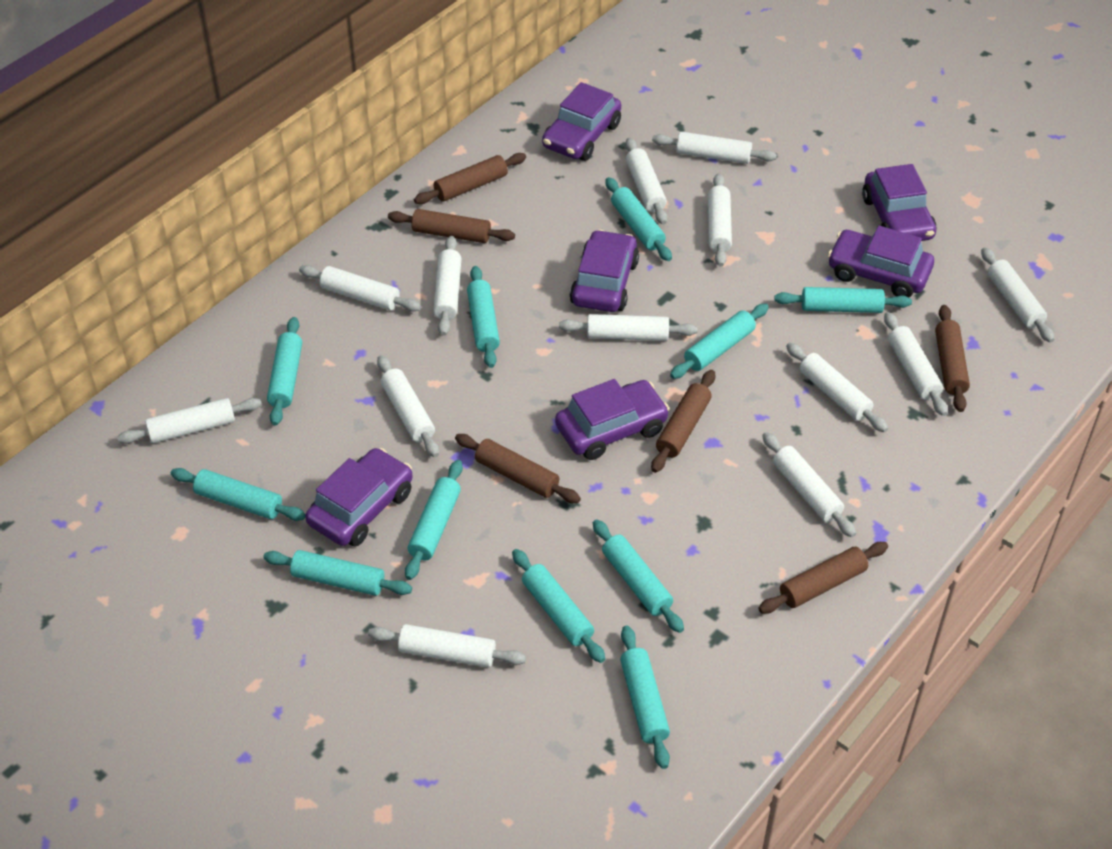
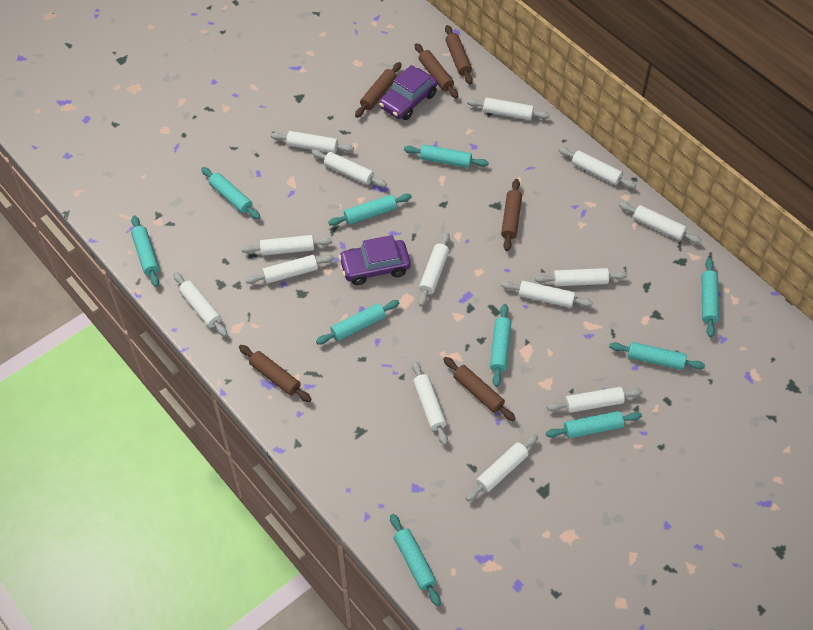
purple car: 6 -> 2
turquoise rolling pin: 11 -> 10
white rolling pin: 13 -> 14

